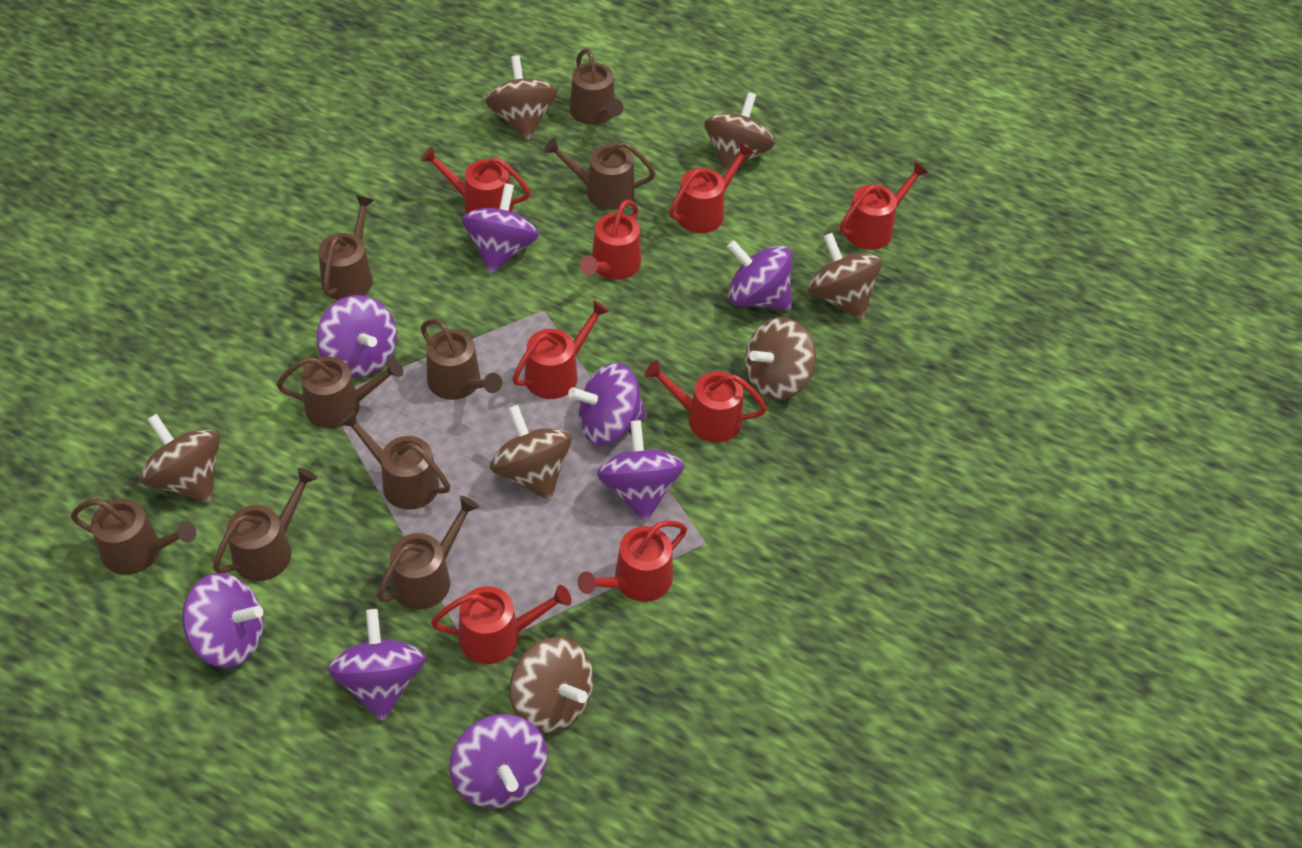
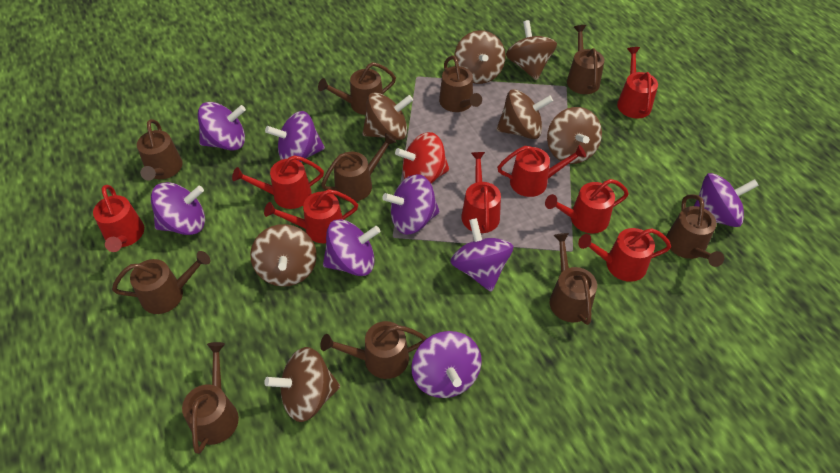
brown watering can: 9 -> 10
red spinning top: 0 -> 1

